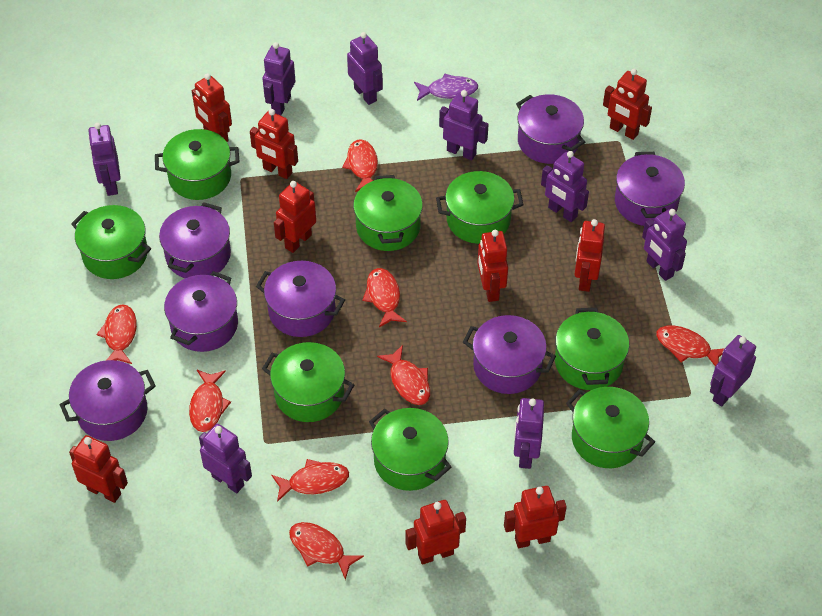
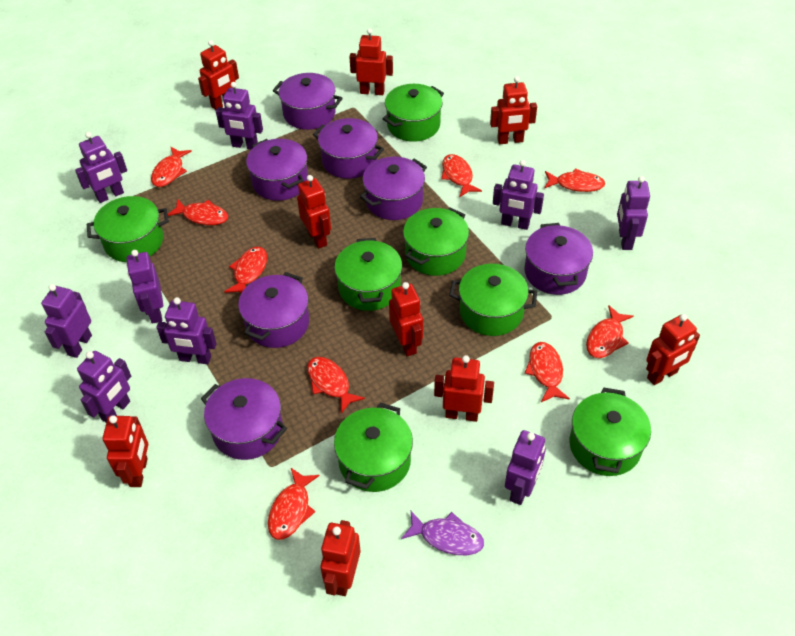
green pot: 8 -> 7
red fish: 8 -> 9

